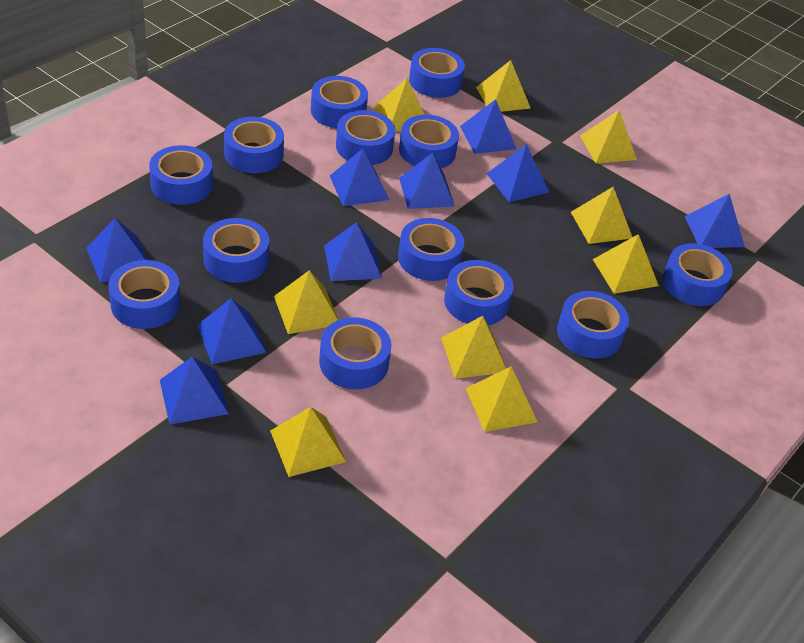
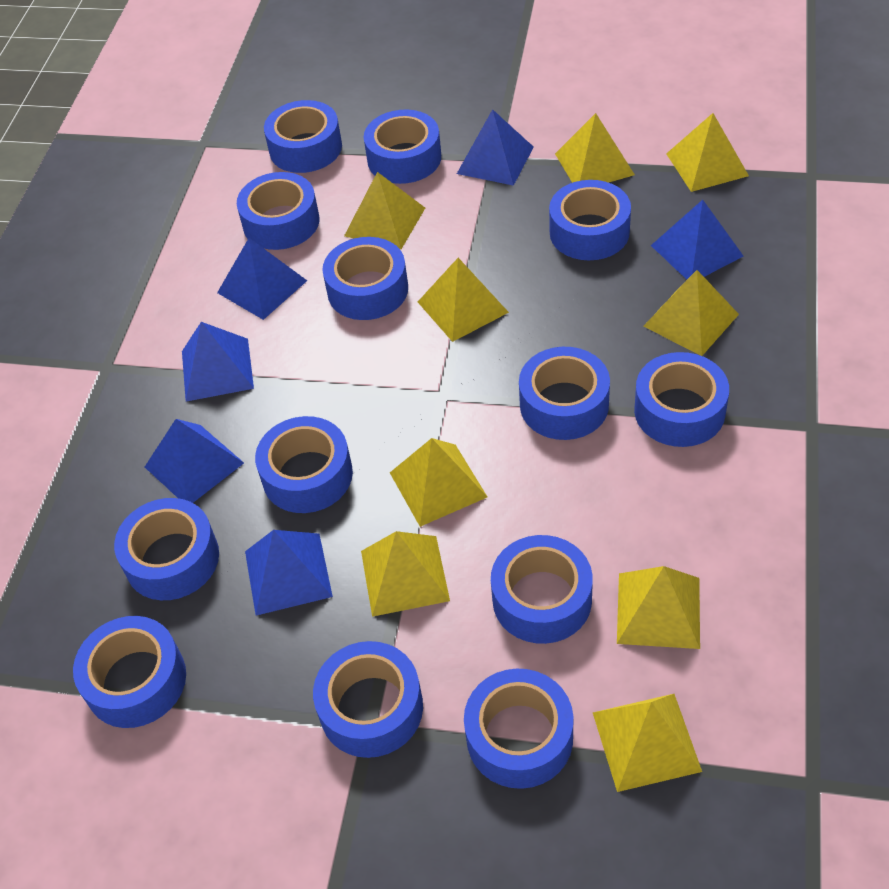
blue pyramid: 9 -> 6

